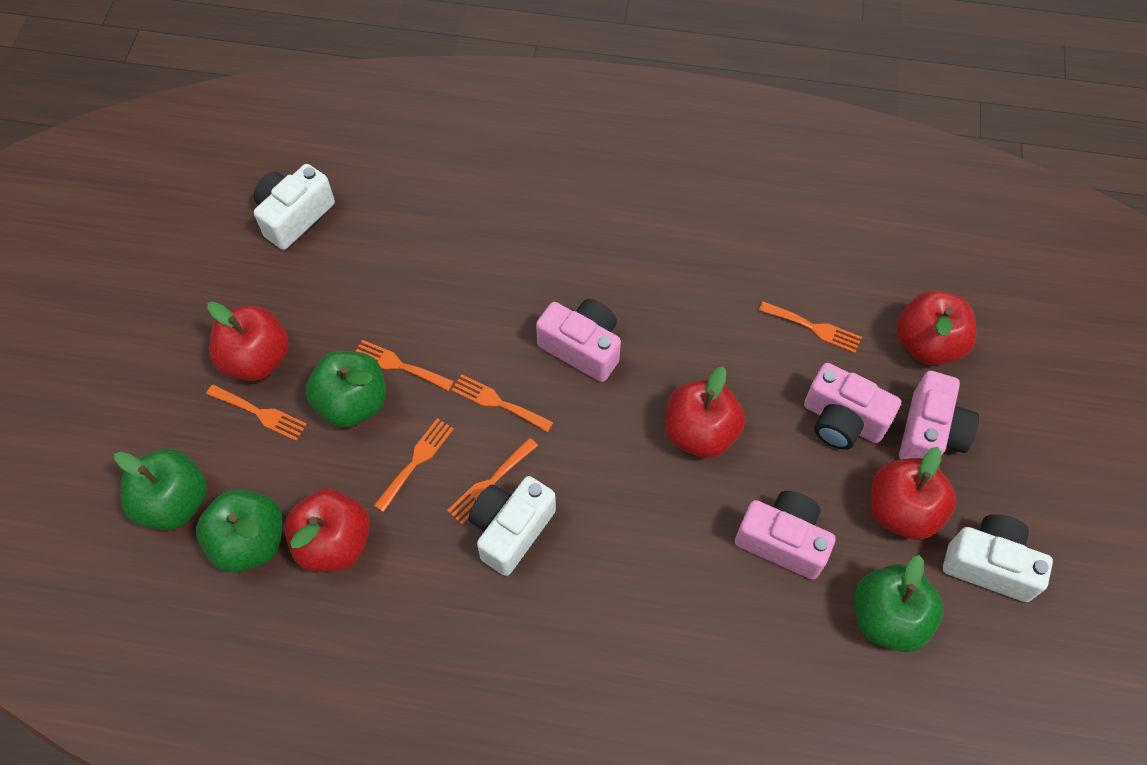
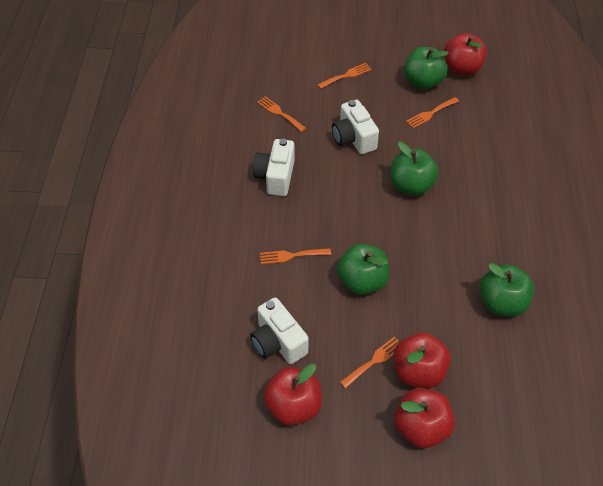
orange fork: 6 -> 5
pink camera: 4 -> 0
red apple: 5 -> 4

